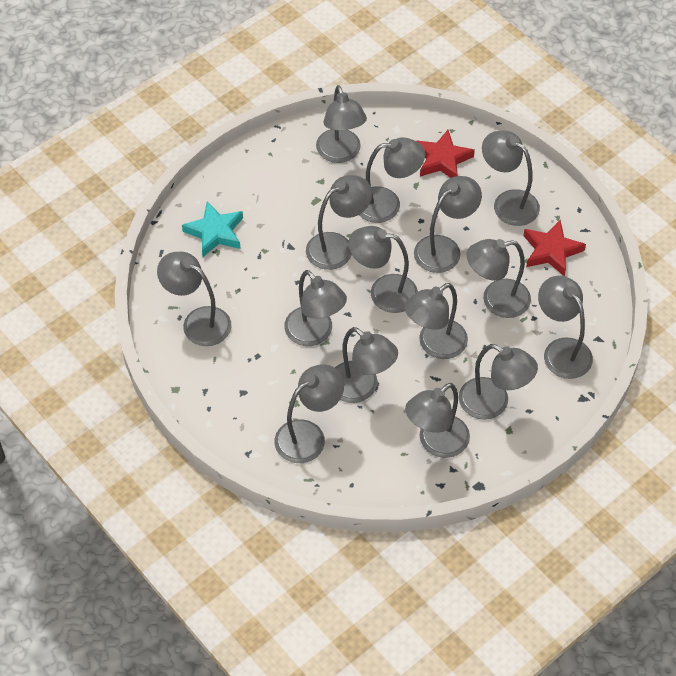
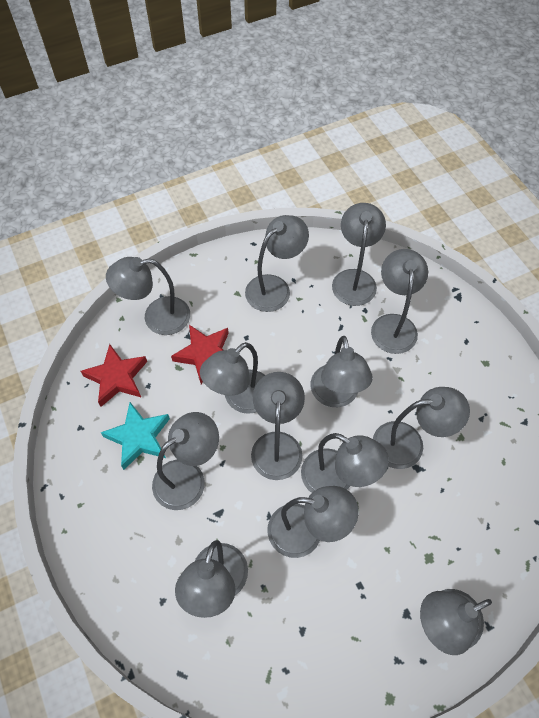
grey lamp: 15 -> 13

